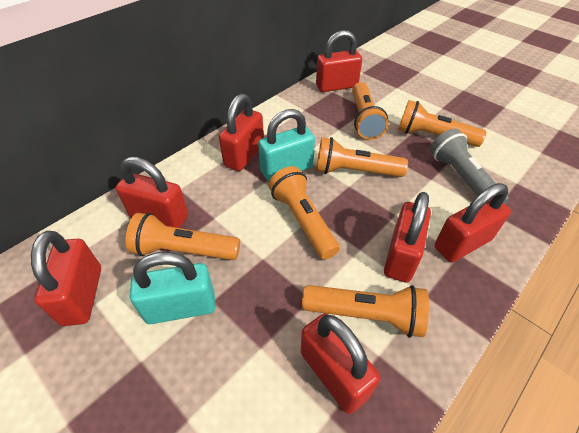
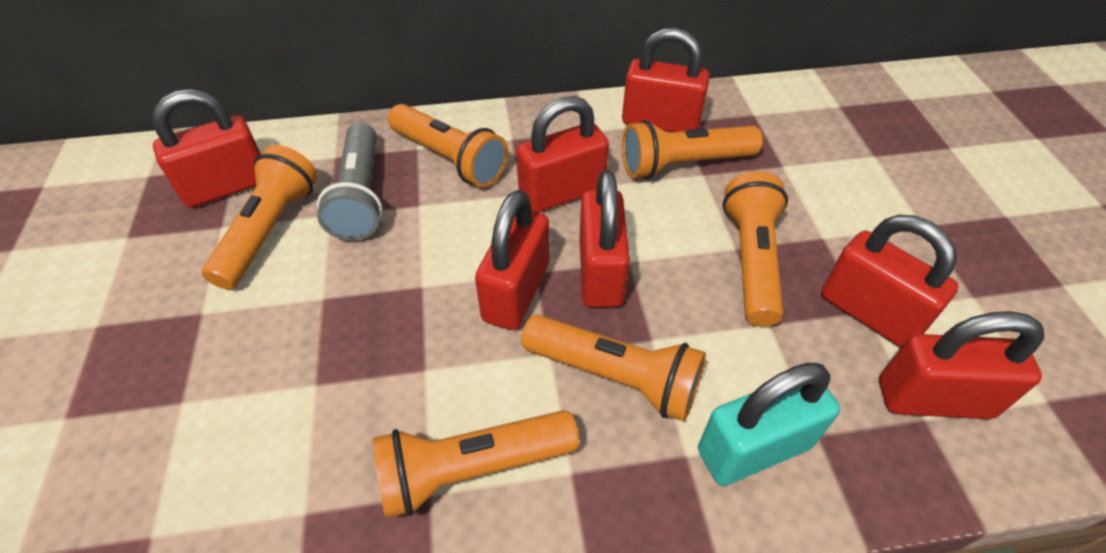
turquoise padlock: 2 -> 1

